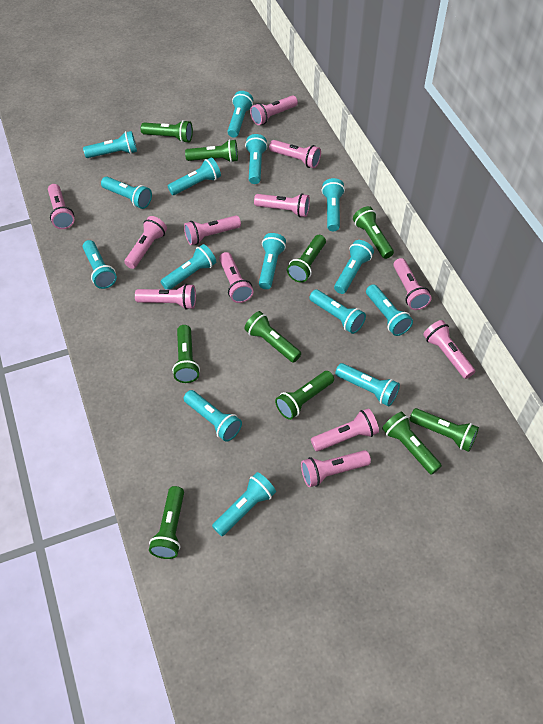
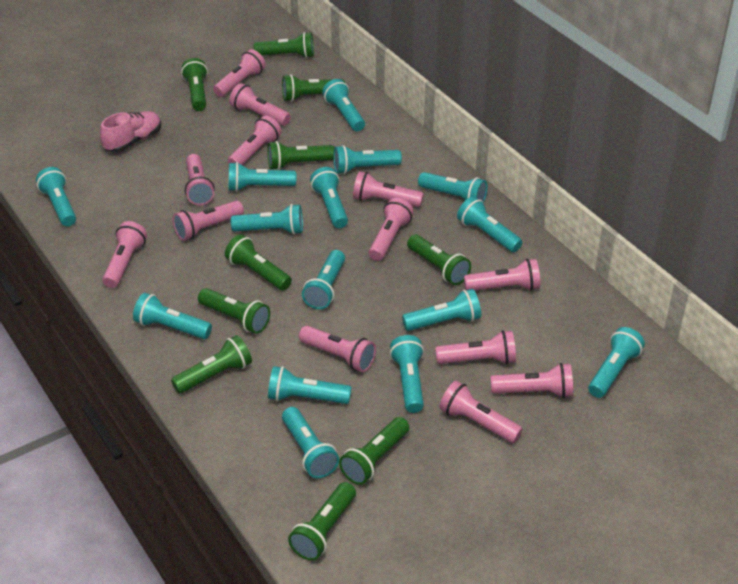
pink flashlight: 12 -> 13
pink shoe: 0 -> 1

